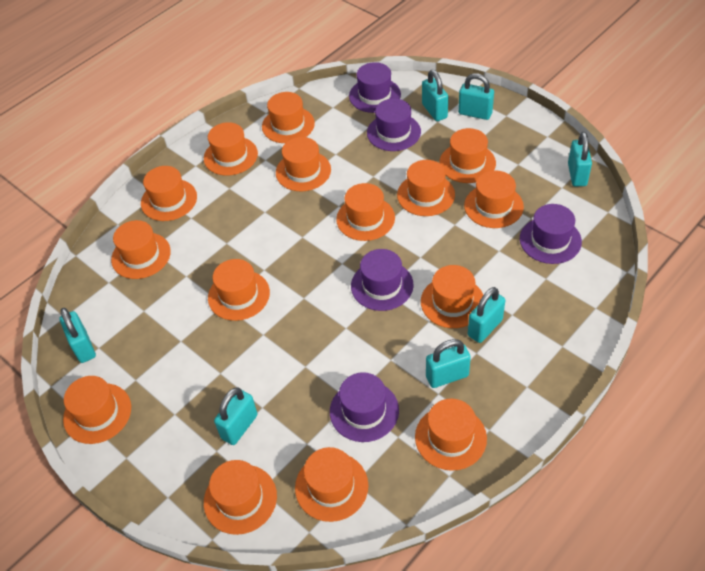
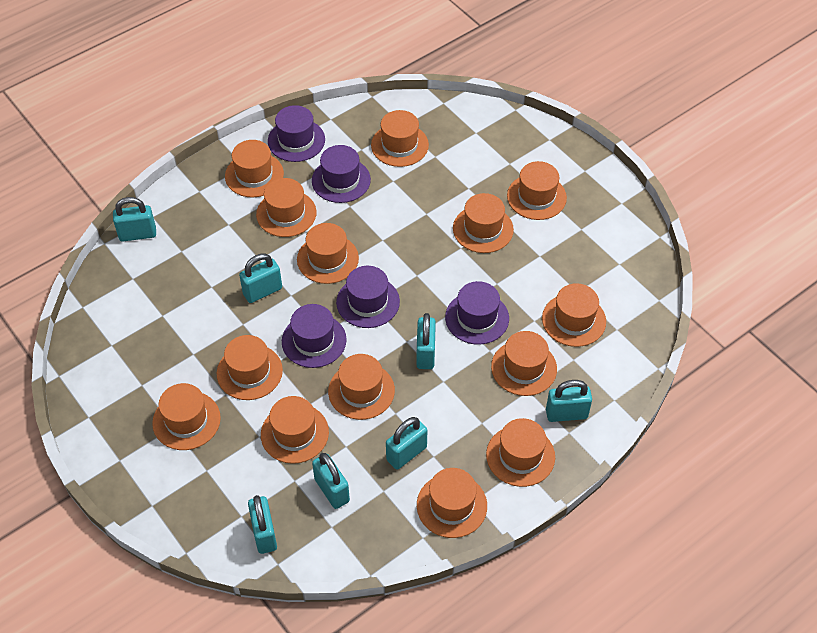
orange hat: 15 -> 14

